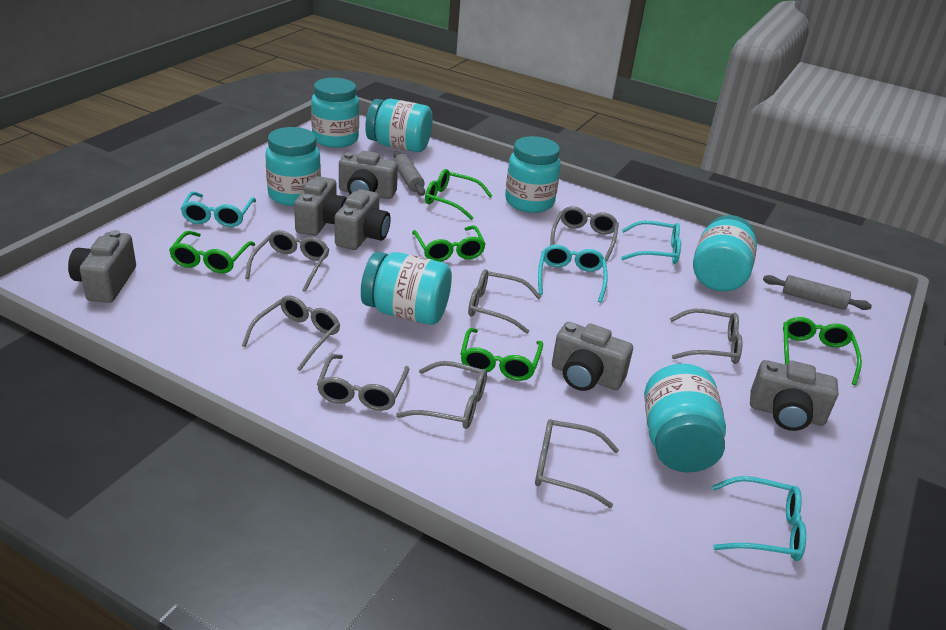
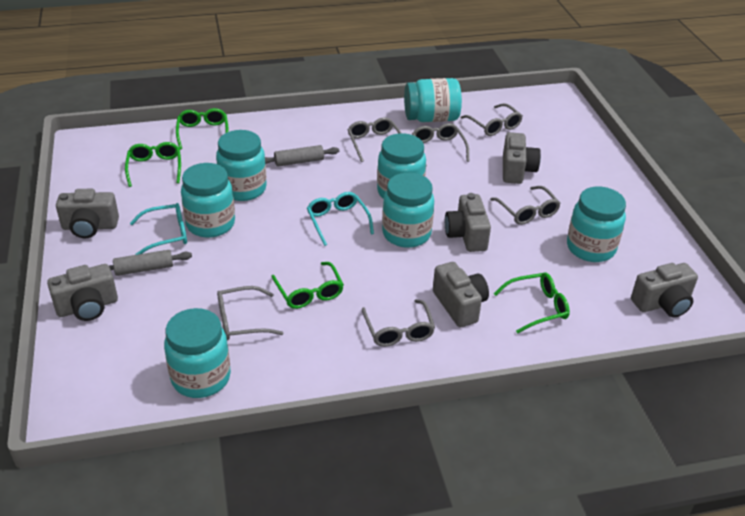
green glasses: 5 -> 4
grey glasses: 8 -> 6
turquoise glasses: 4 -> 2

